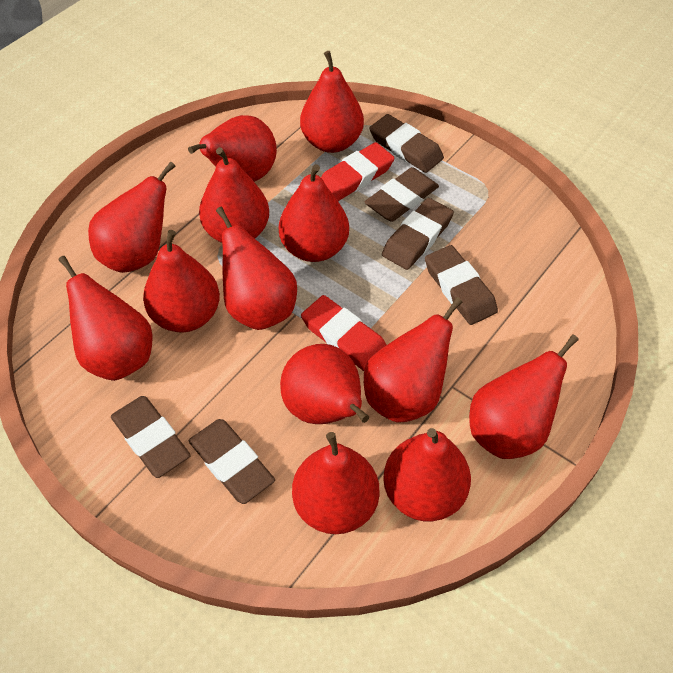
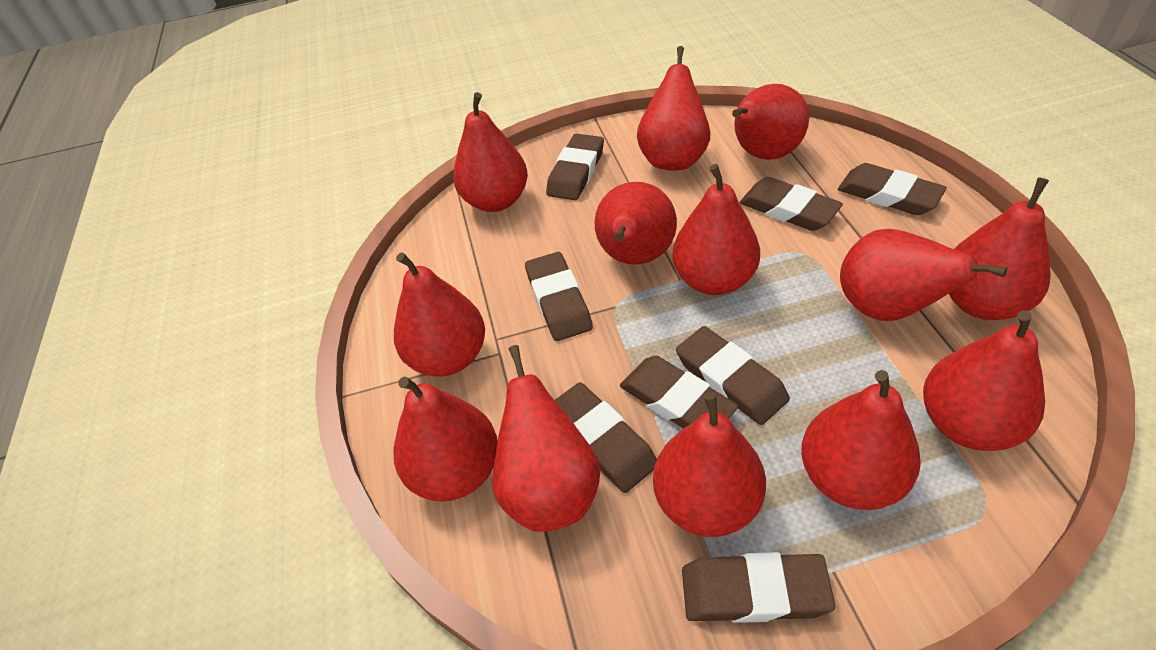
brown eraser: 6 -> 8
red eraser: 2 -> 0

